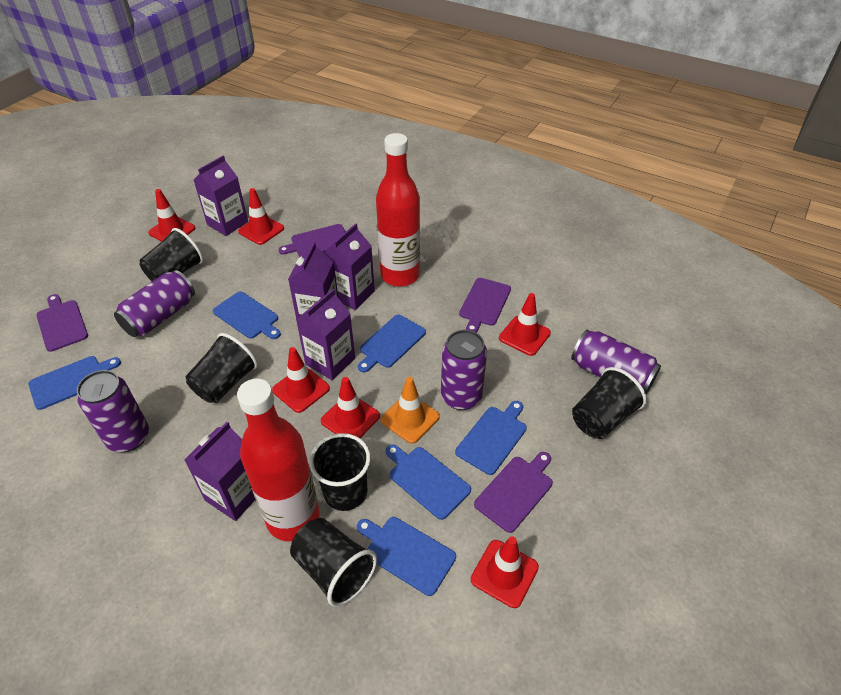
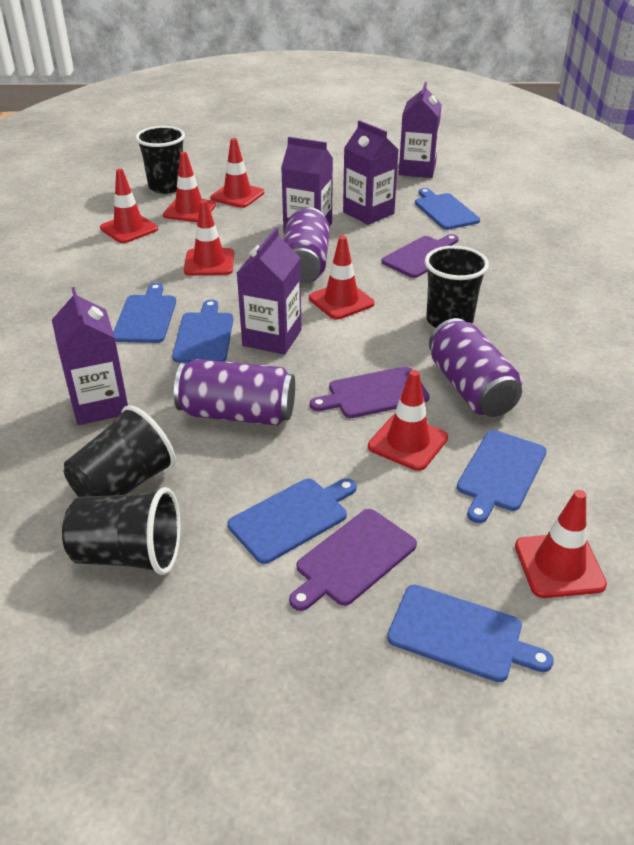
black cup: 5 -> 4
orange traffic cone: 1 -> 0
purple can: 4 -> 3
purple cutting board: 4 -> 3
red bottle: 2 -> 0
red traffic cone: 6 -> 7

